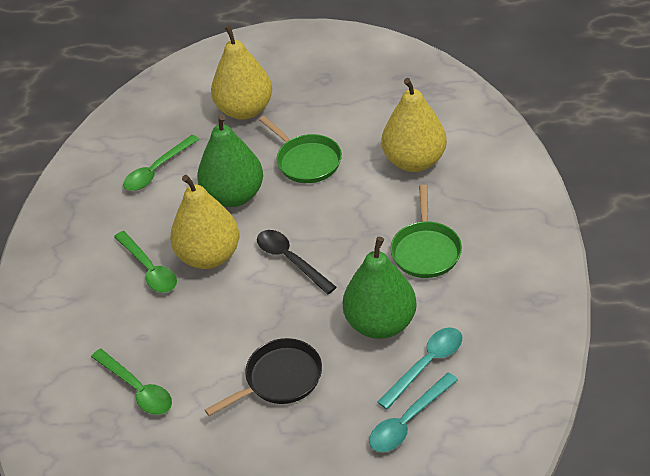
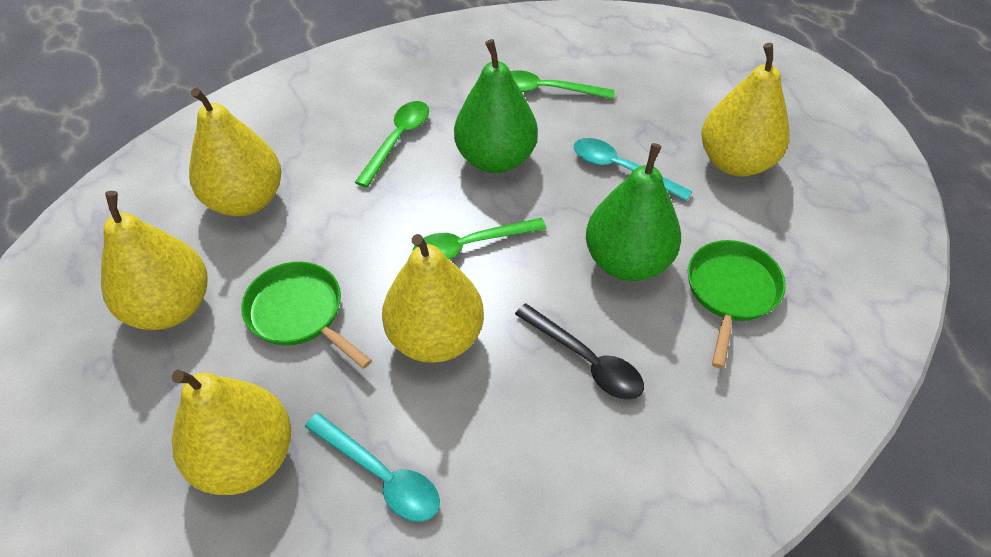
black pan: 1 -> 0
yellow pear: 3 -> 5

